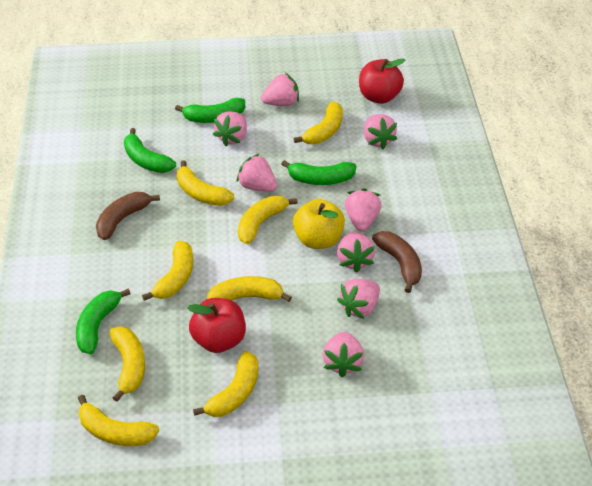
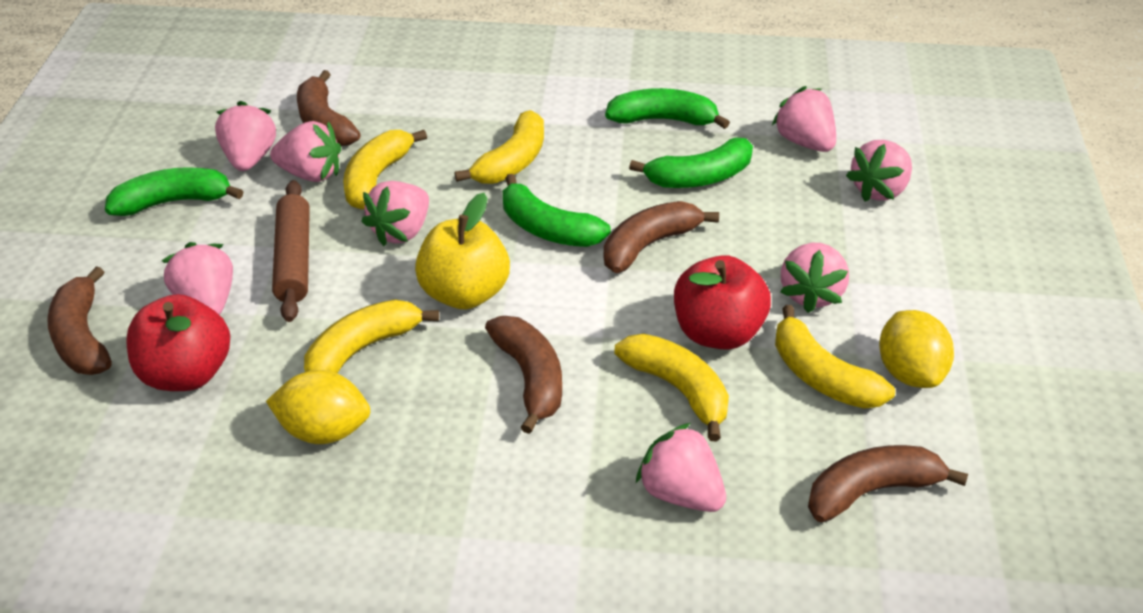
brown banana: 2 -> 5
brown rolling pin: 0 -> 1
yellow banana: 8 -> 5
yellow lemon: 0 -> 2

